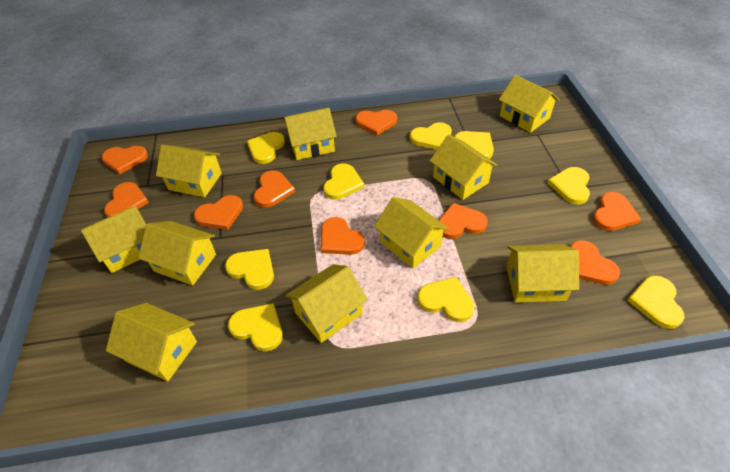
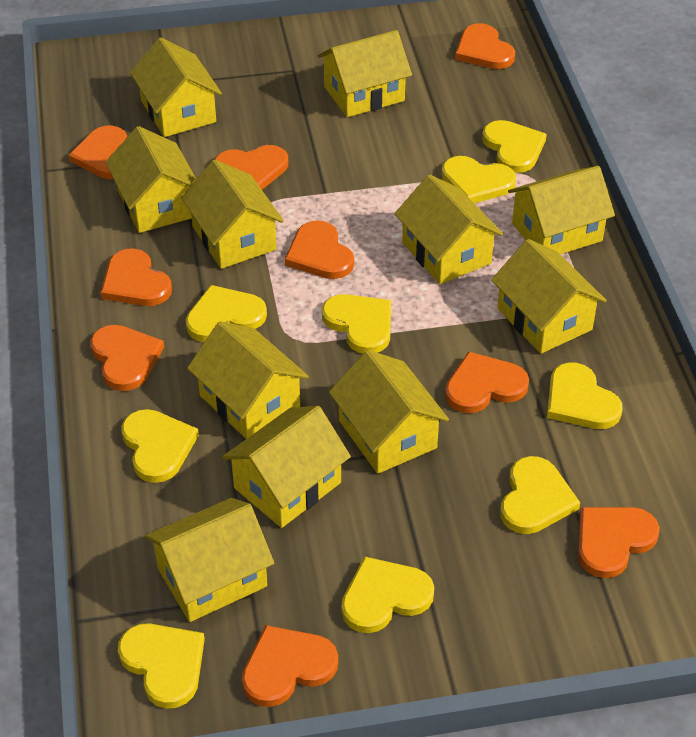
yellow house: 10 -> 11

